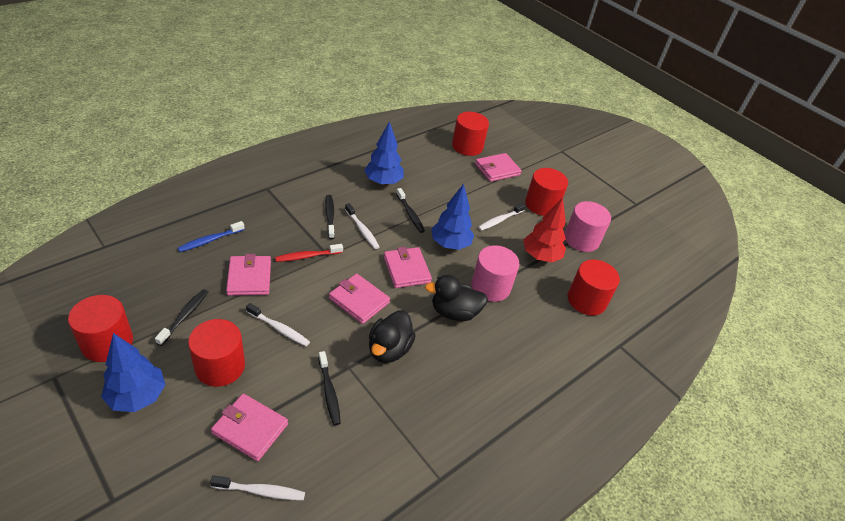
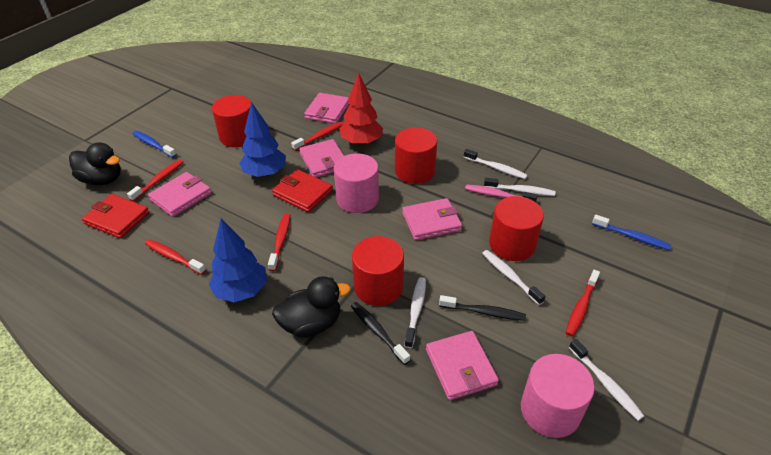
black toothbrush: 4 -> 2
blue toothbrush: 1 -> 2
blue tree: 3 -> 2
pink toothbrush: 0 -> 1
red cylinder: 5 -> 4
red toothbrush: 1 -> 5
red wallet: 0 -> 2
white toothbrush: 4 -> 5

